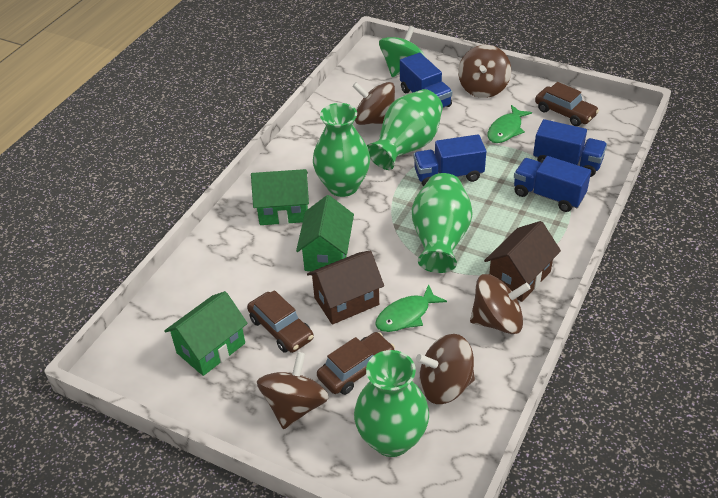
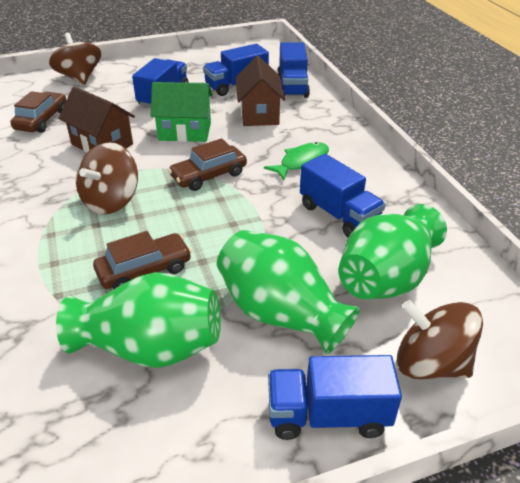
blue truck: 4 -> 5
brown spinning top: 5 -> 3
green fish: 2 -> 1
green house: 3 -> 1
green spinning top: 1 -> 0
green vase: 4 -> 3

